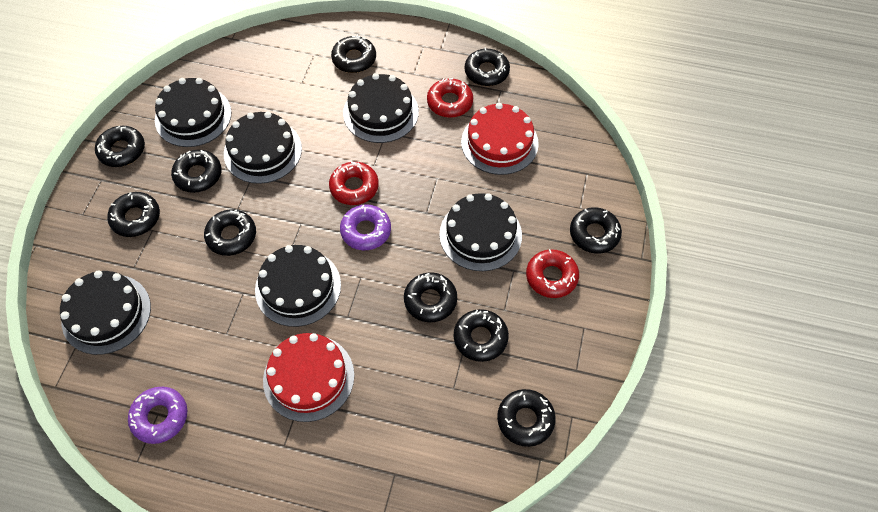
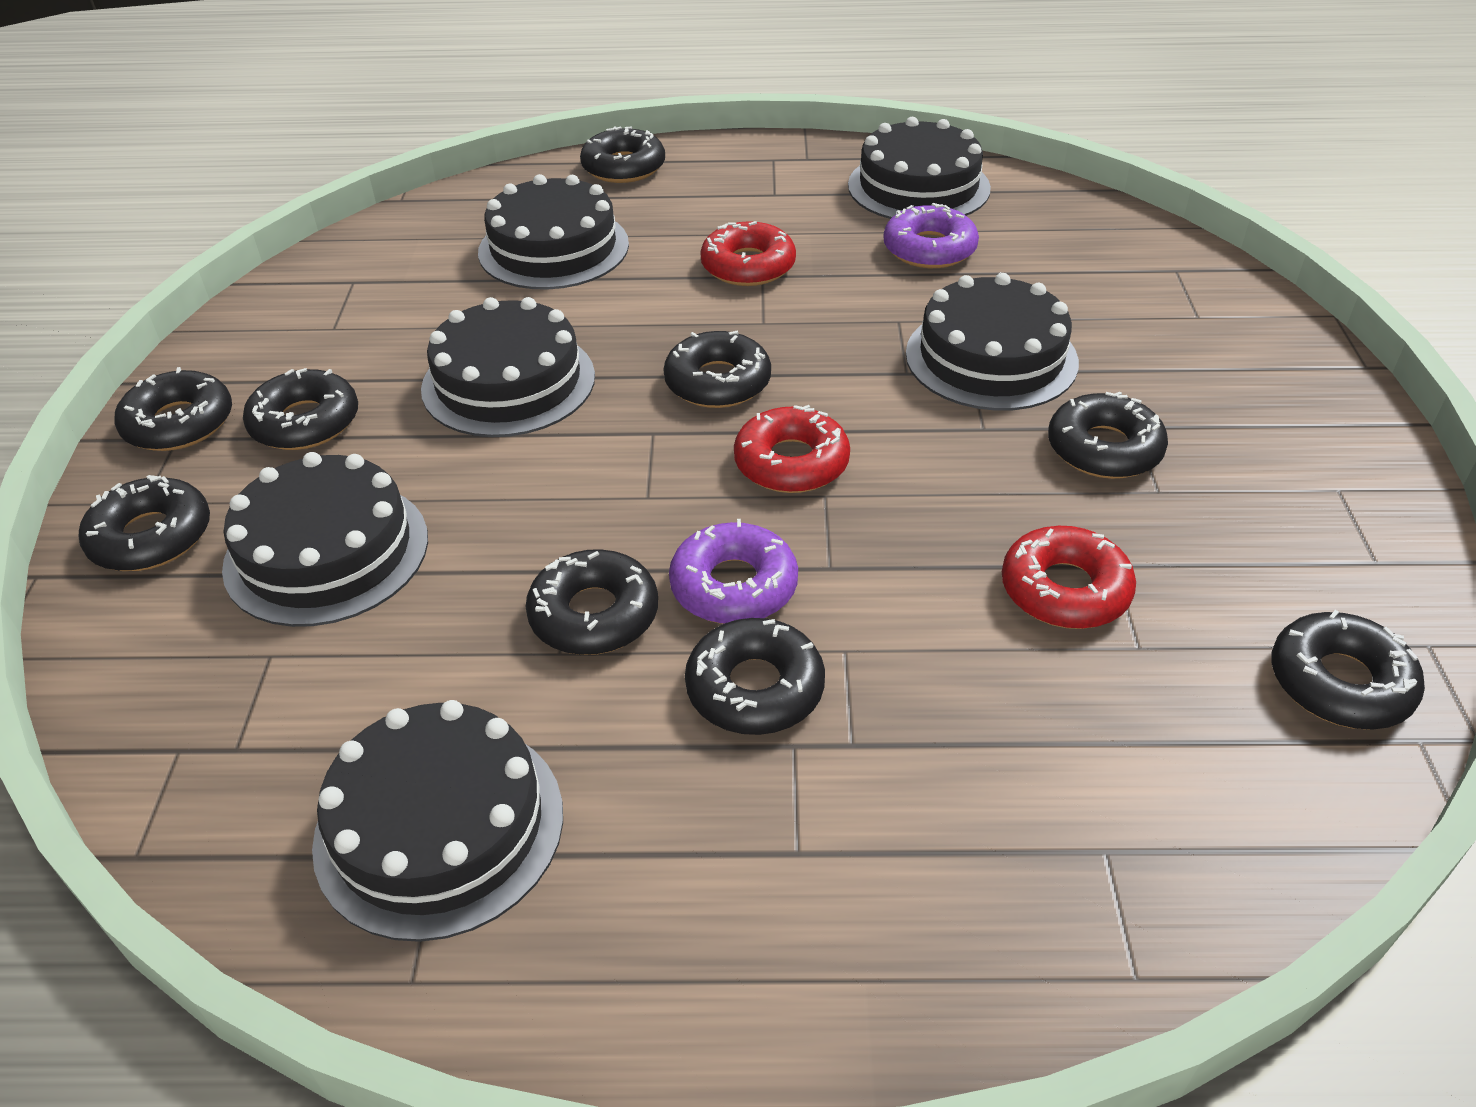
black donut: 10 -> 9
red cake: 2 -> 0

